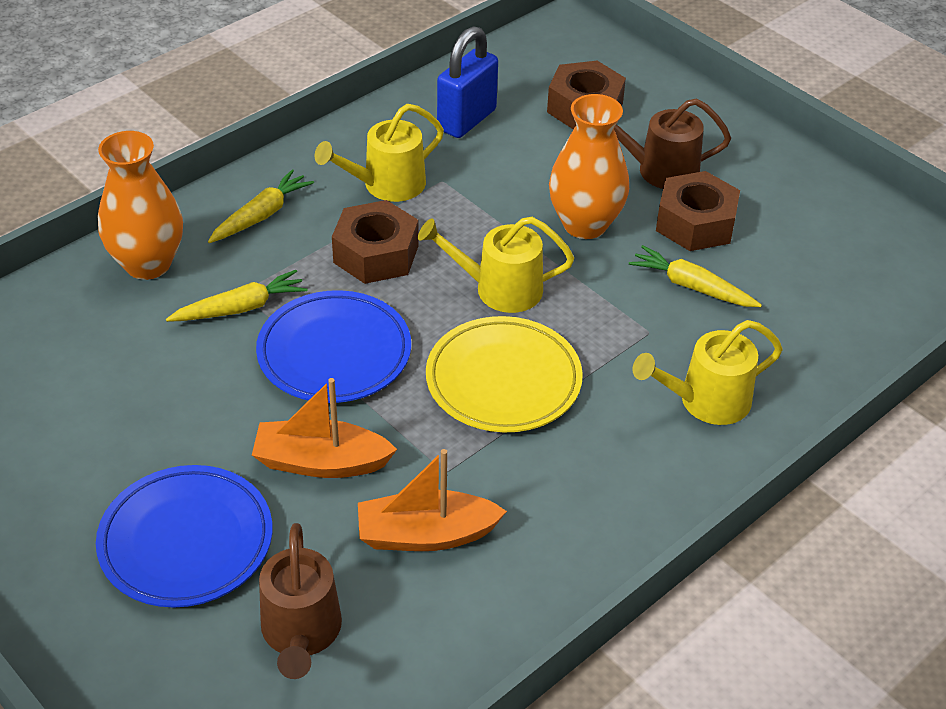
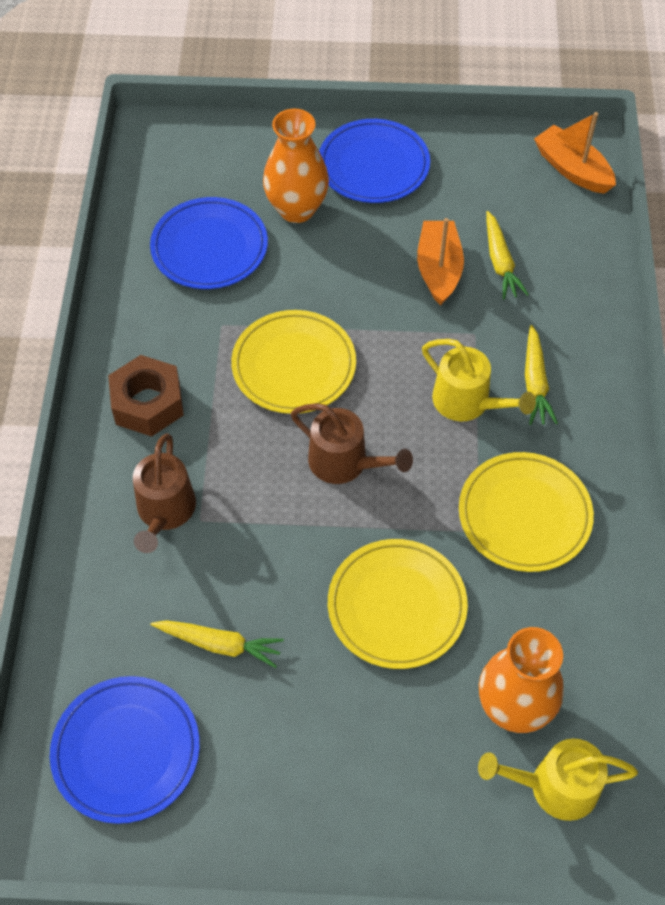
blue padlock: 1 -> 0
blue plate: 2 -> 3
brown nut: 3 -> 1
yellow plate: 1 -> 3
yellow watering can: 3 -> 2

